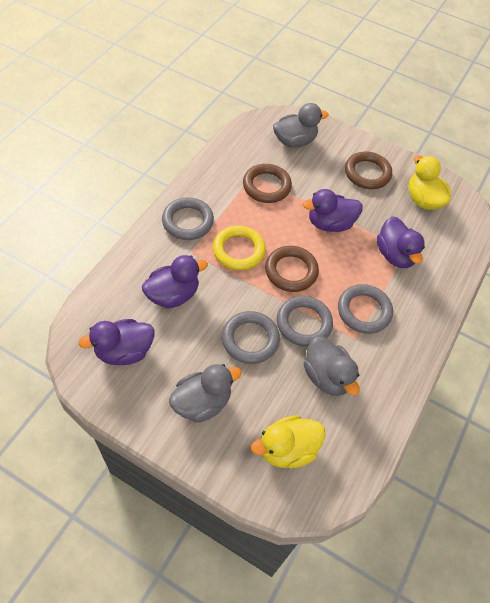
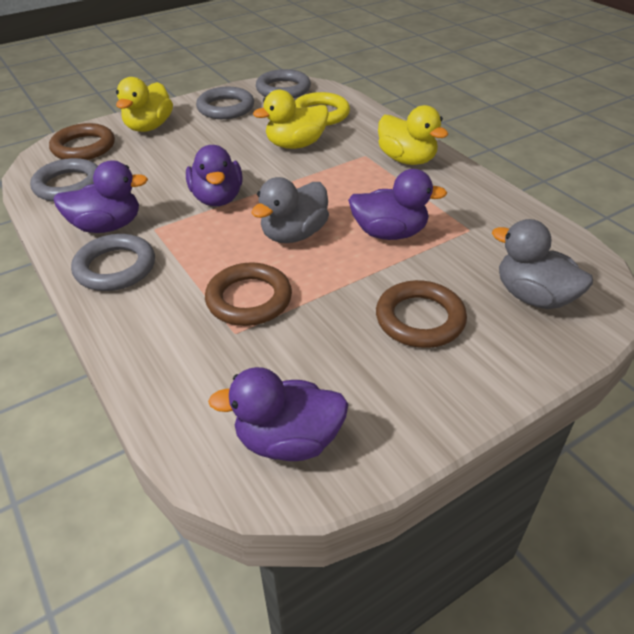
grey duck: 3 -> 2
yellow duck: 2 -> 3

